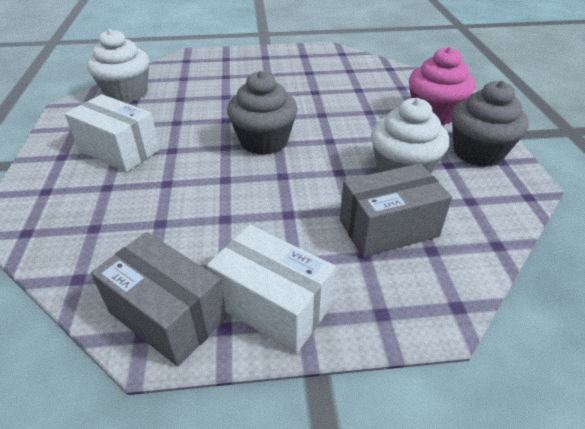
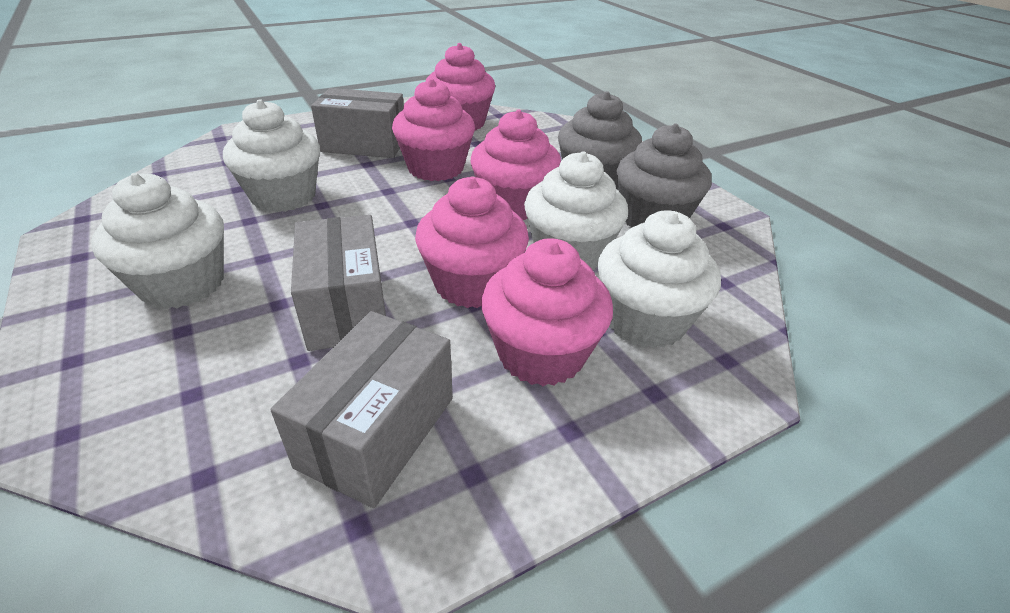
grey box: 2 -> 3
pink cupcake: 1 -> 5
white box: 2 -> 0
white cupcake: 2 -> 4

